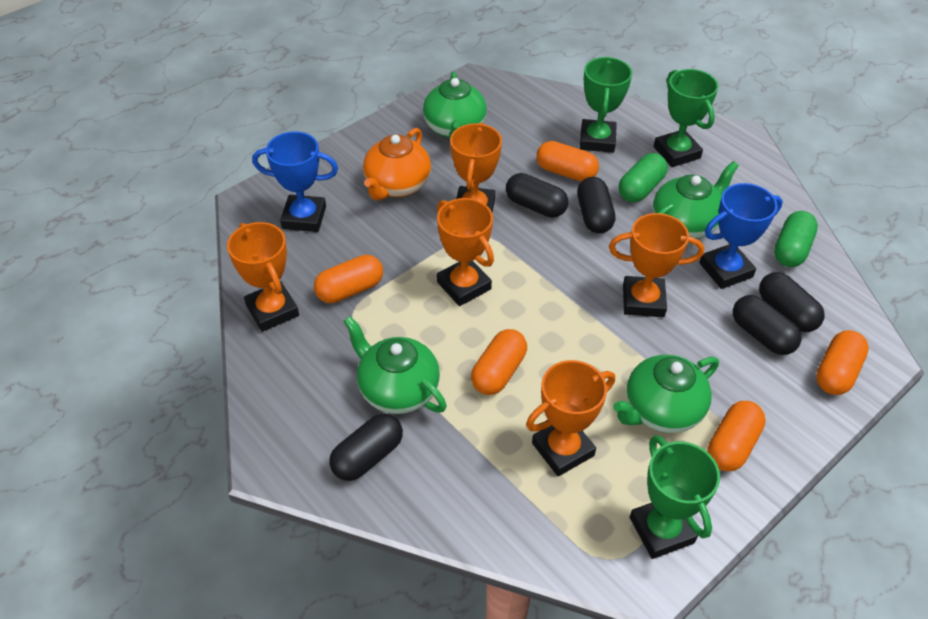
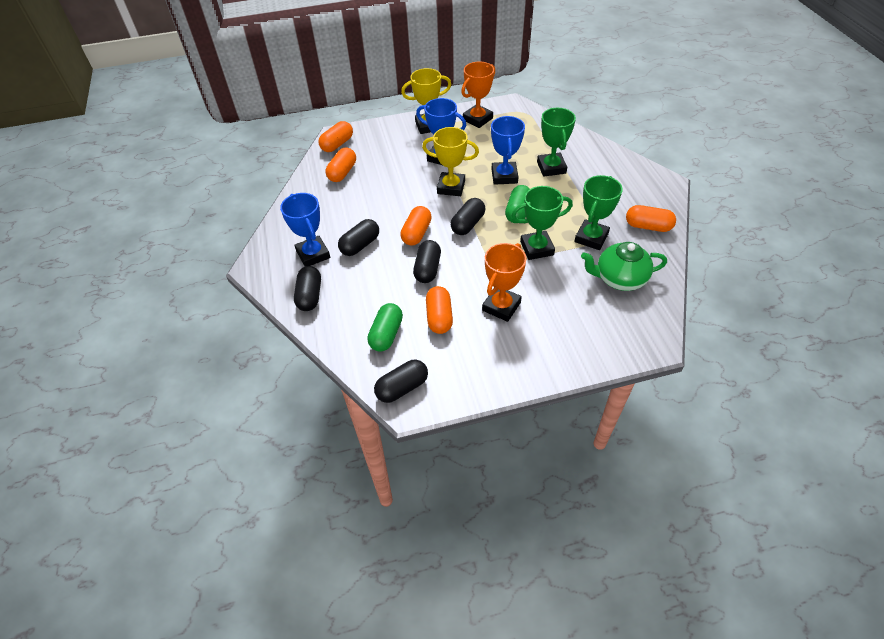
blue trophy: 2 -> 3
green teapot: 4 -> 1
orange teapot: 1 -> 0
orange trophy: 5 -> 2
yellow trophy: 0 -> 2

